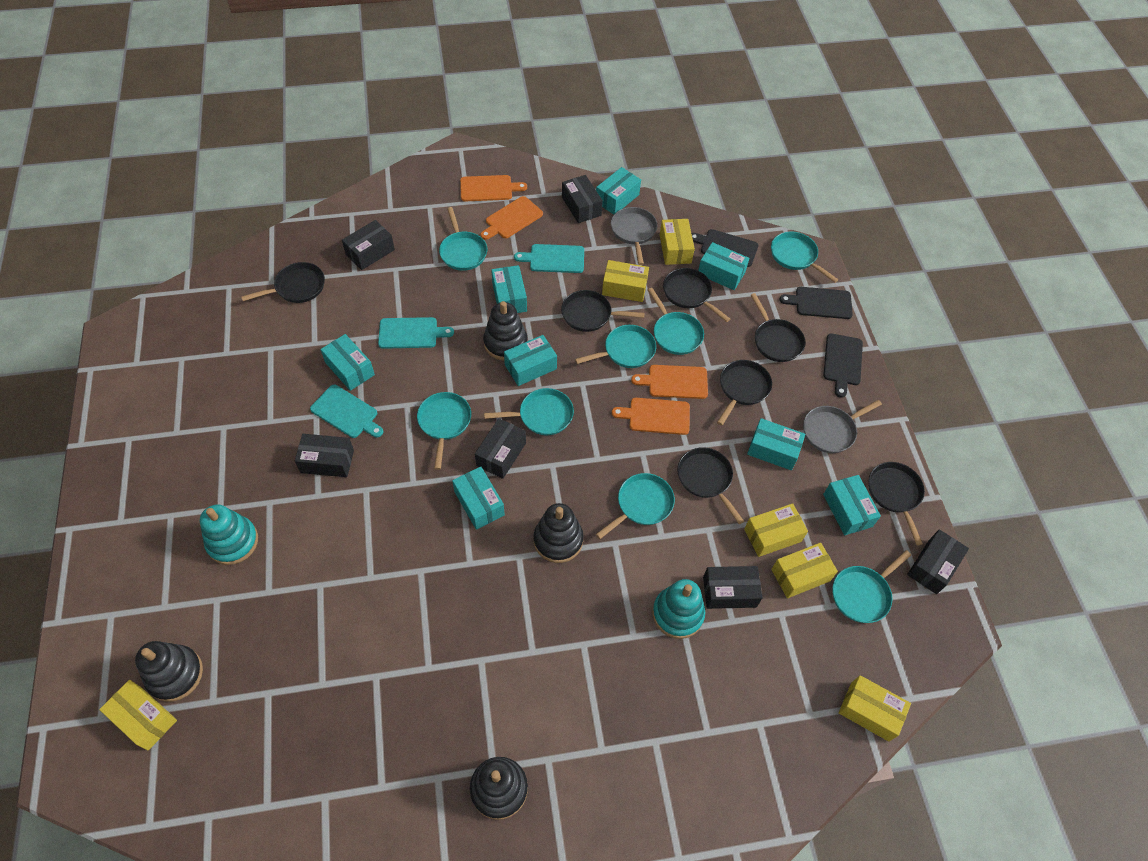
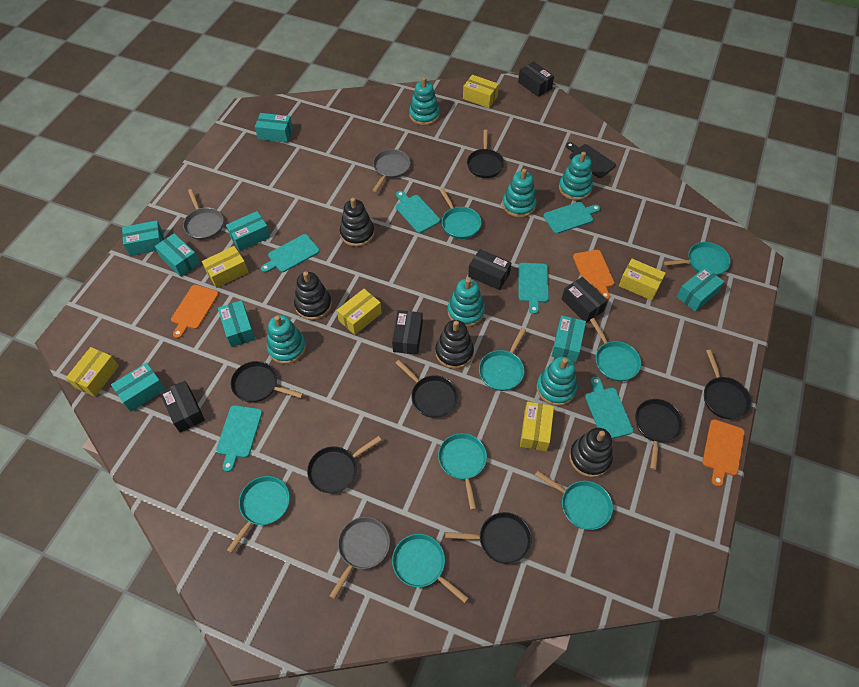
black box: 6 -> 5
black cutting board: 3 -> 1
grey pan: 2 -> 3
orange cutting board: 4 -> 3
turquoise cutting board: 3 -> 6
turquoise stacking toy: 2 -> 6

